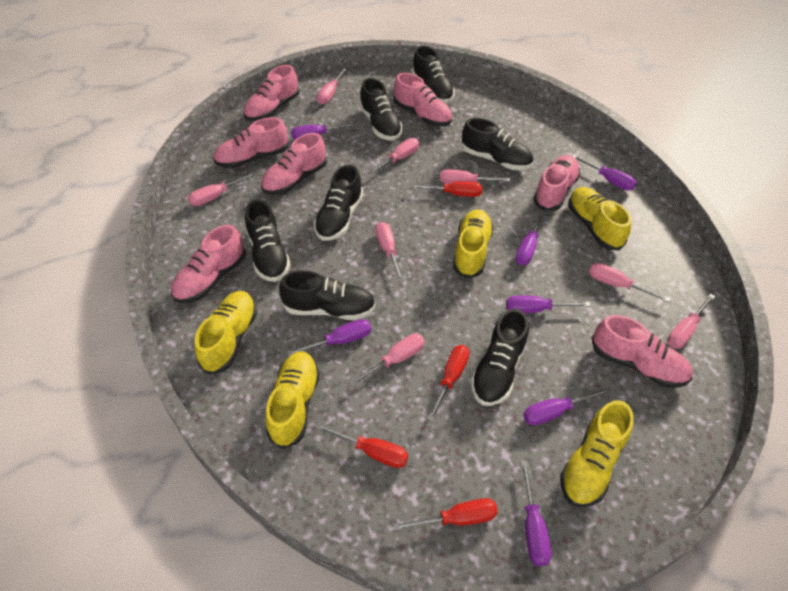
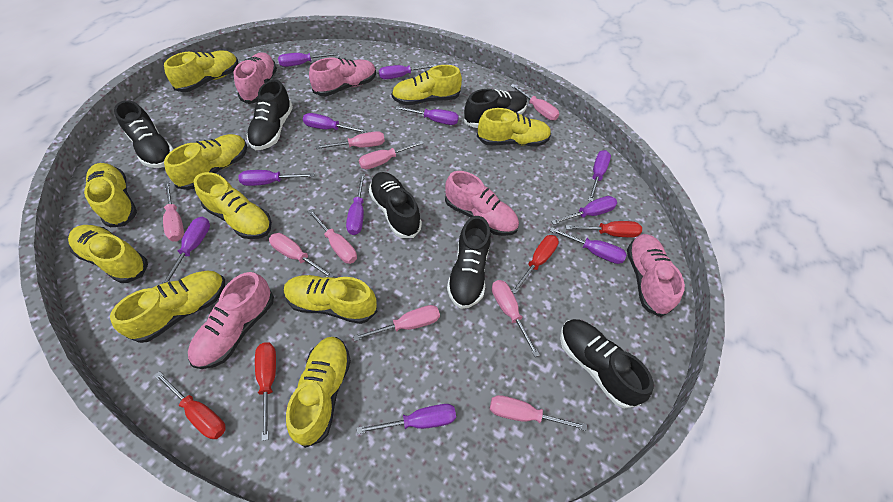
black shoe: 7 -> 6
pink screwdriver: 8 -> 9
pink shoe: 7 -> 5
purple screwdriver: 7 -> 11
yellow shoe: 5 -> 10

